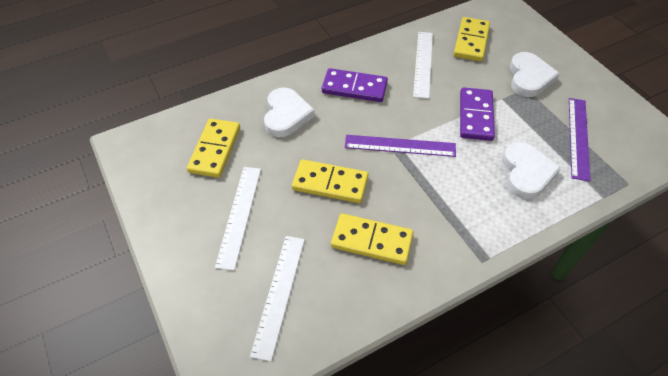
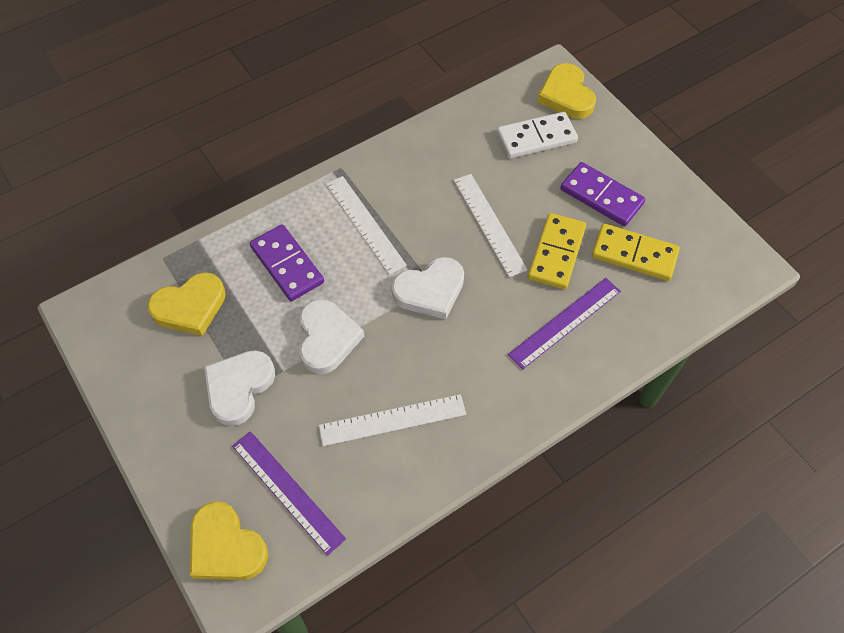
white domino: 0 -> 1
yellow domino: 4 -> 2
yellow heart: 0 -> 3

